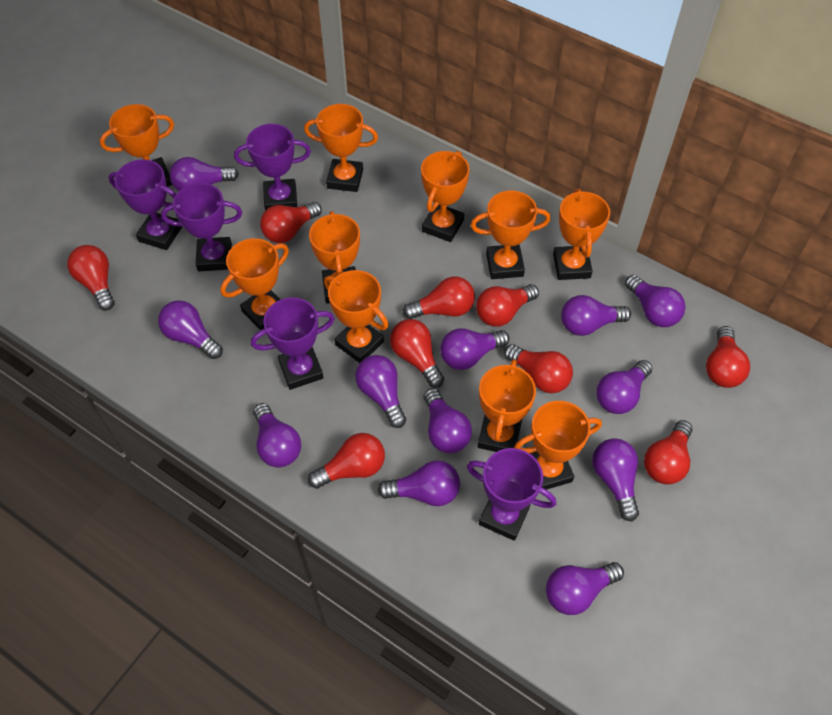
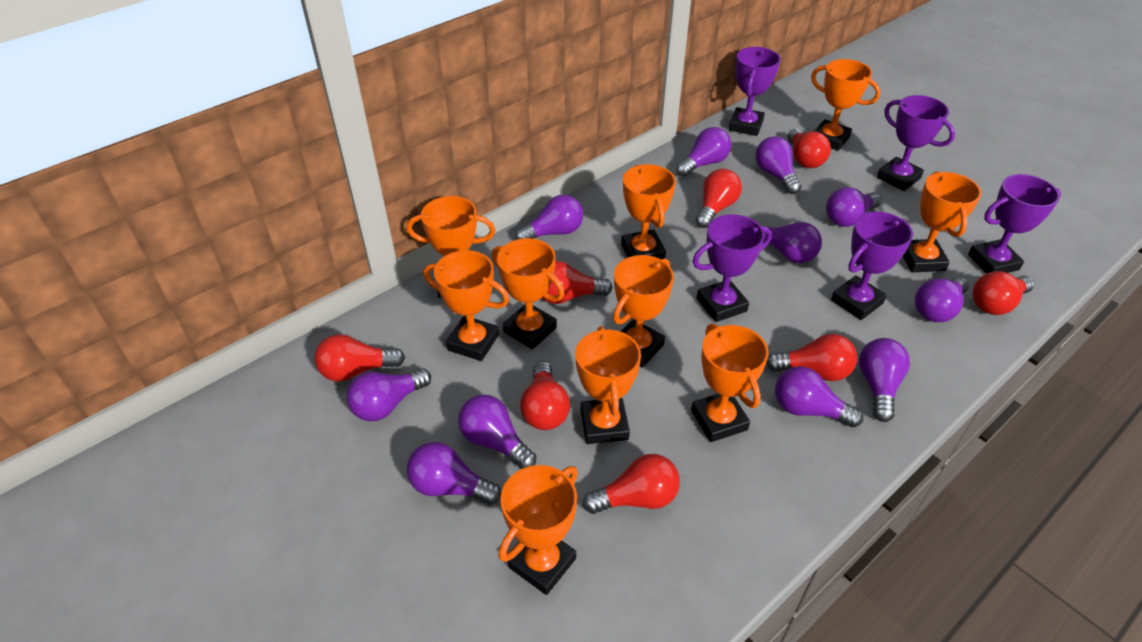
purple light bulb: 12 -> 11
red light bulb: 9 -> 8

